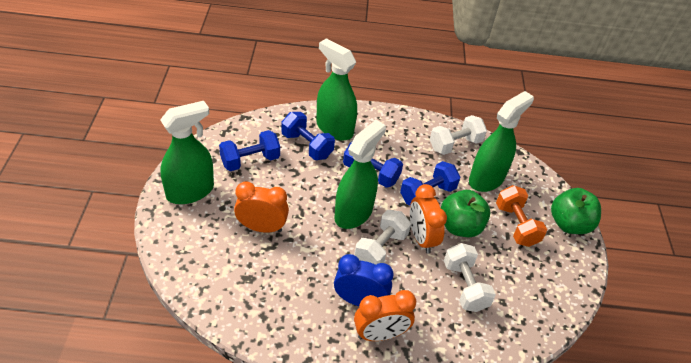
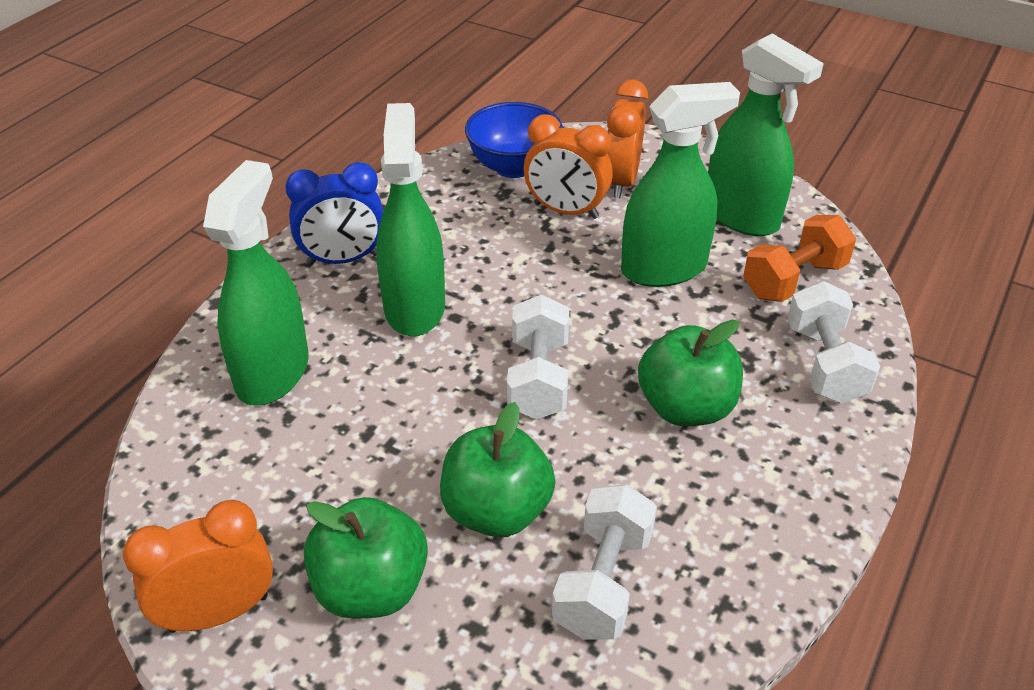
blue bowl: 0 -> 1
blue dumbbell: 4 -> 0
green apple: 2 -> 3

